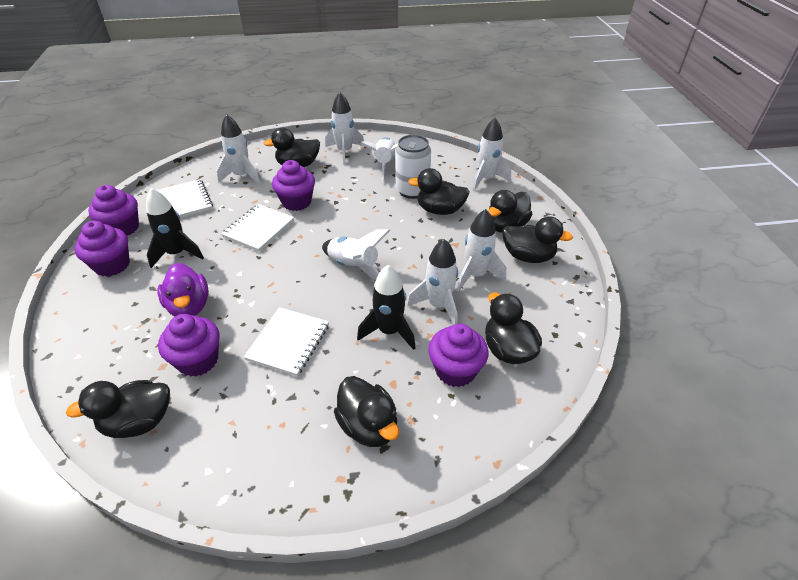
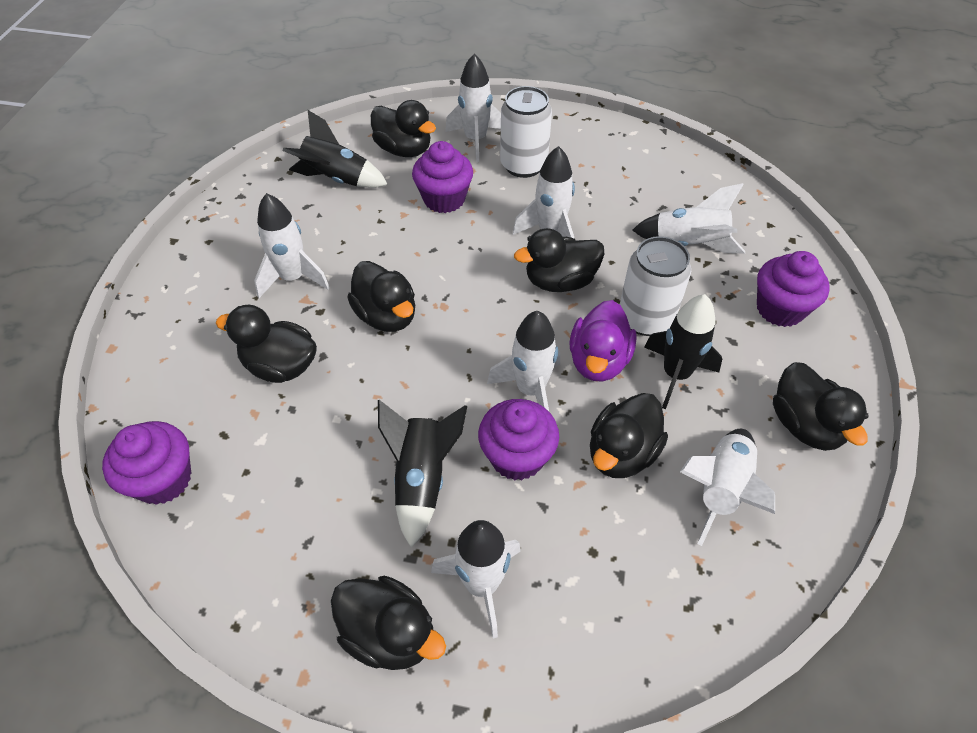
black rocket: 2 -> 3
purple cupcake: 5 -> 4
white can: 1 -> 2
white notebook: 3 -> 0

